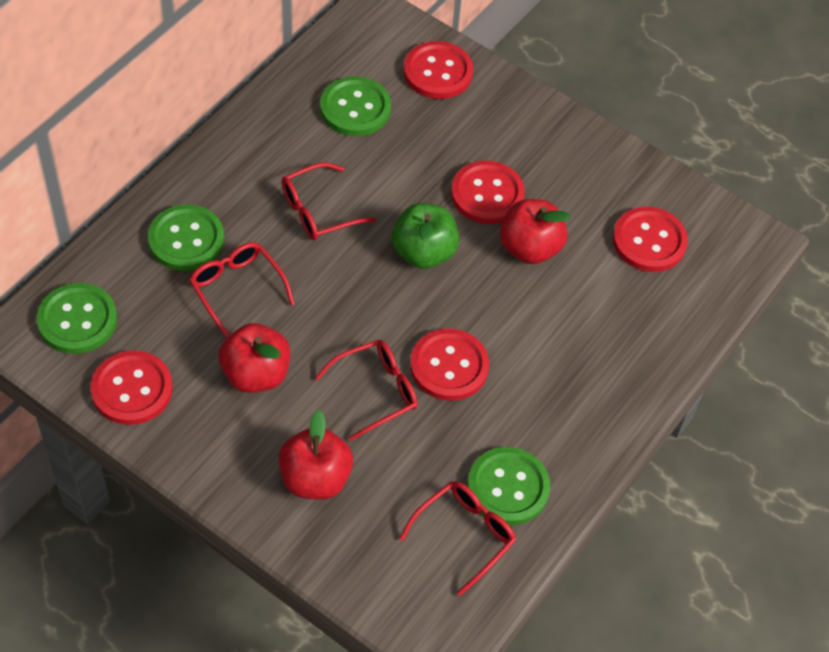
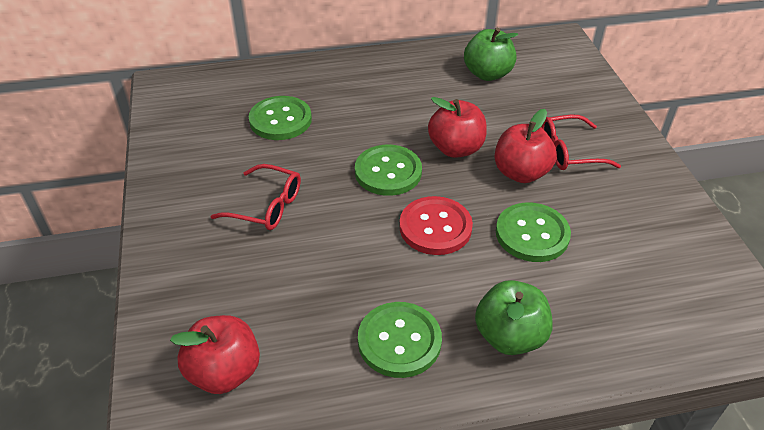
green apple: 1 -> 2
red button: 5 -> 1
red glasses: 4 -> 2

